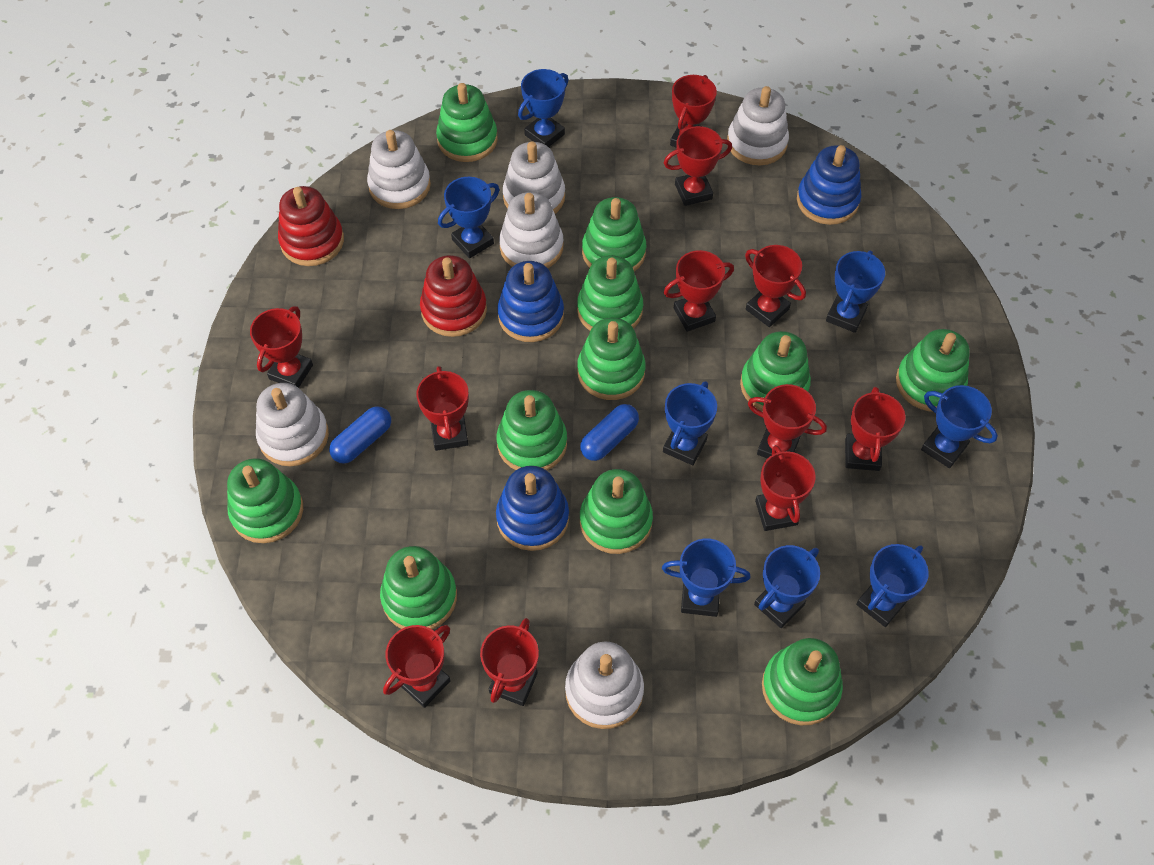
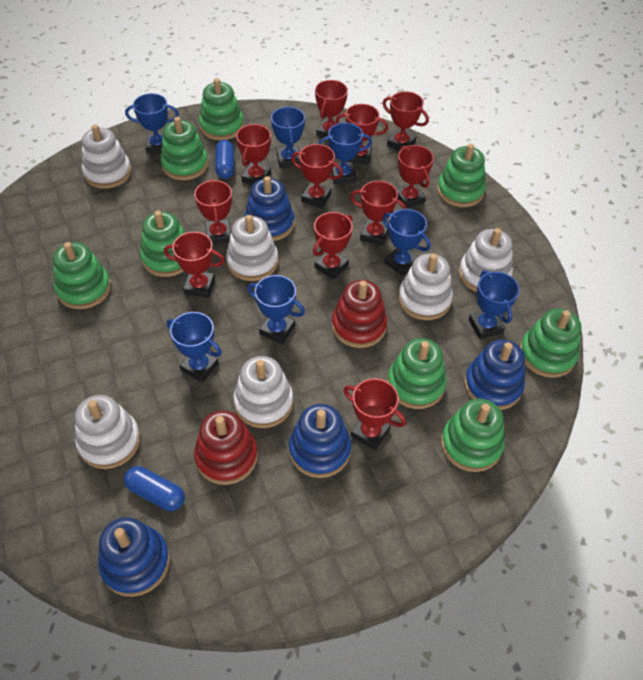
blue stacking toy: 3 -> 4
blue trophy: 8 -> 7
green stacking toy: 11 -> 8

